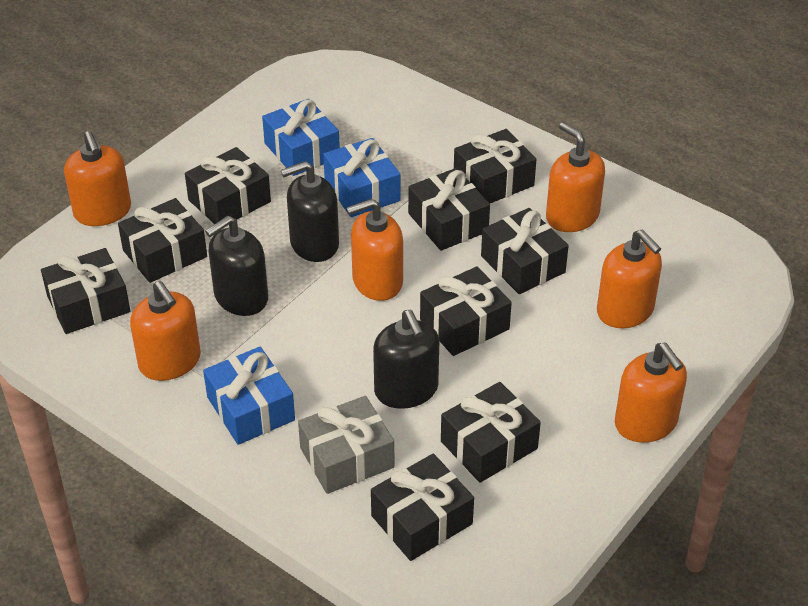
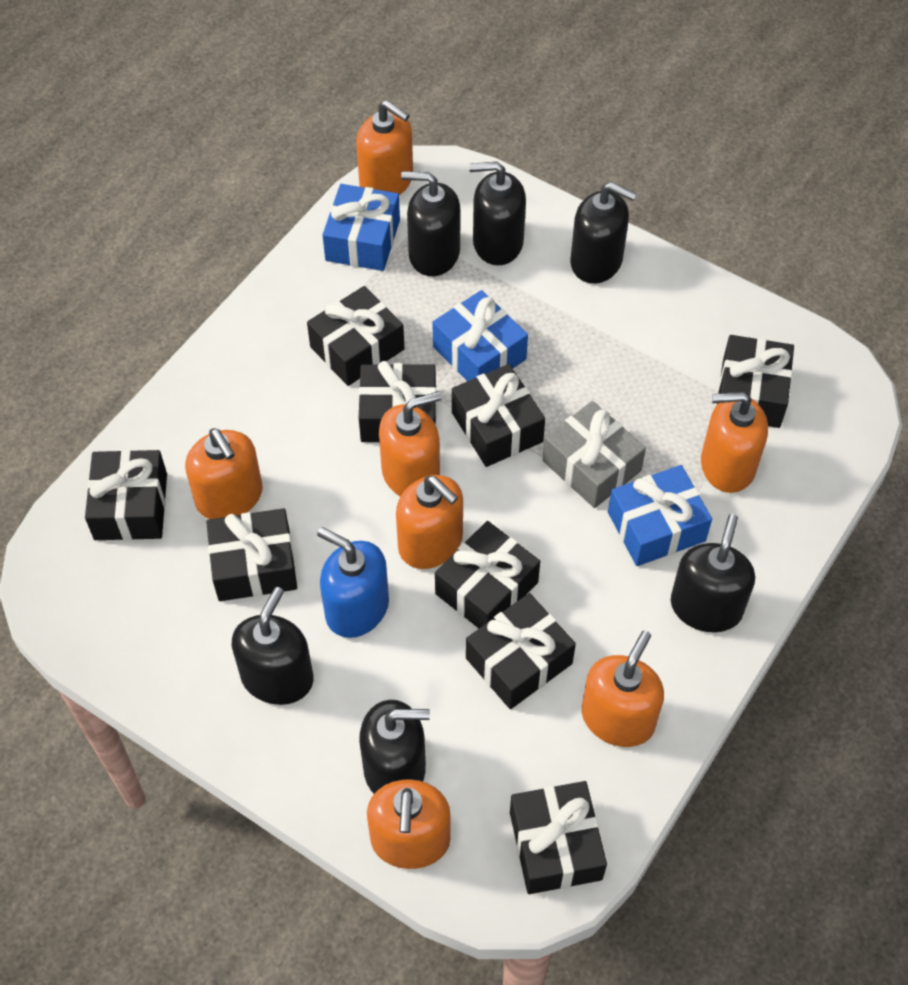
black soap dispenser: 3 -> 6
blue soap dispenser: 0 -> 1
orange soap dispenser: 6 -> 7

